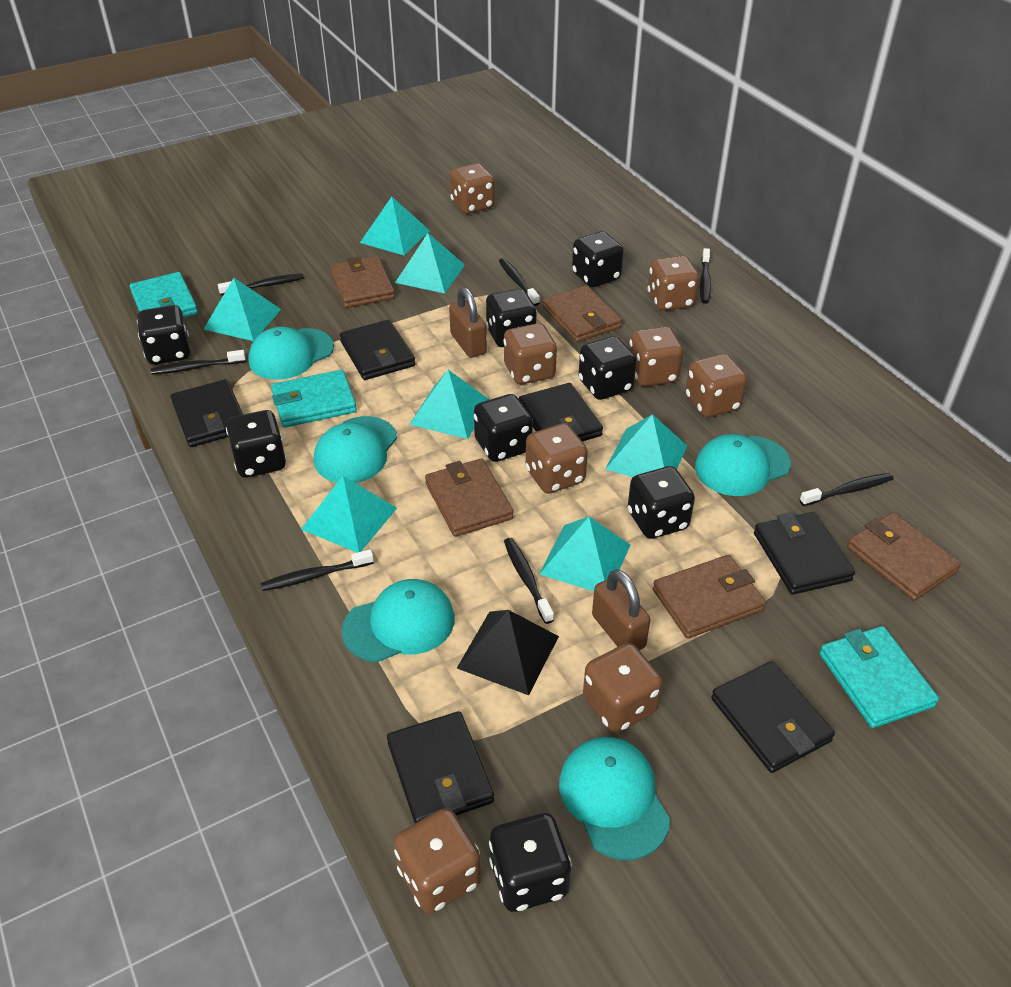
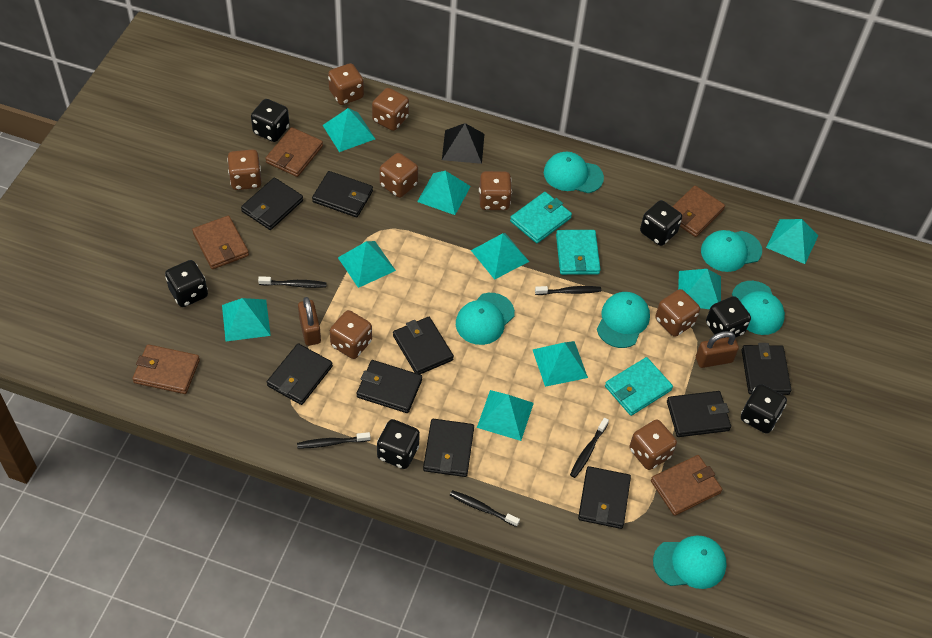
black dice: 8 -> 6
black toothbrush: 7 -> 5
black wallet: 6 -> 9
turquoise cap: 5 -> 6
turquoise pyramid: 7 -> 9

